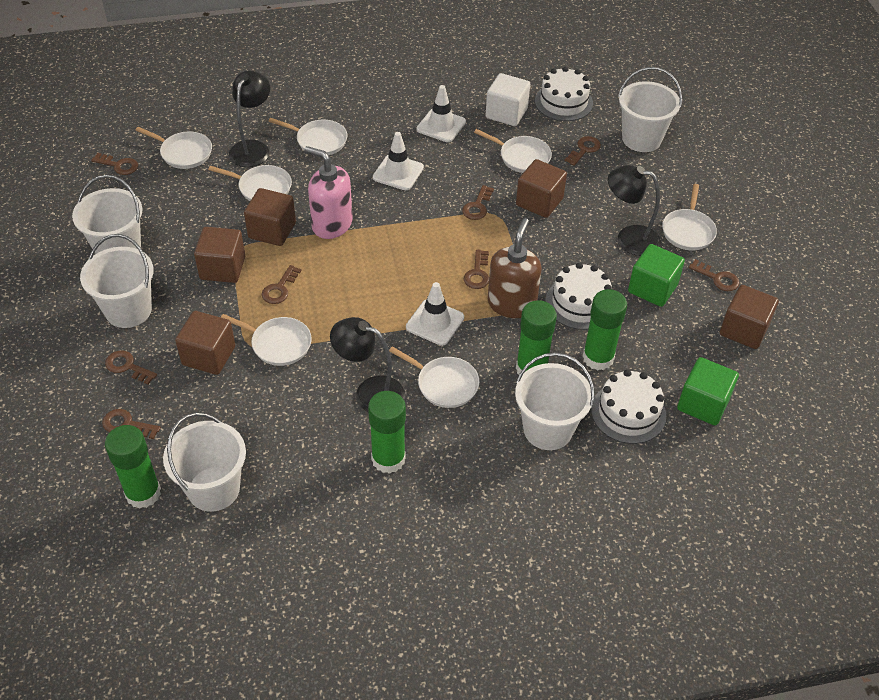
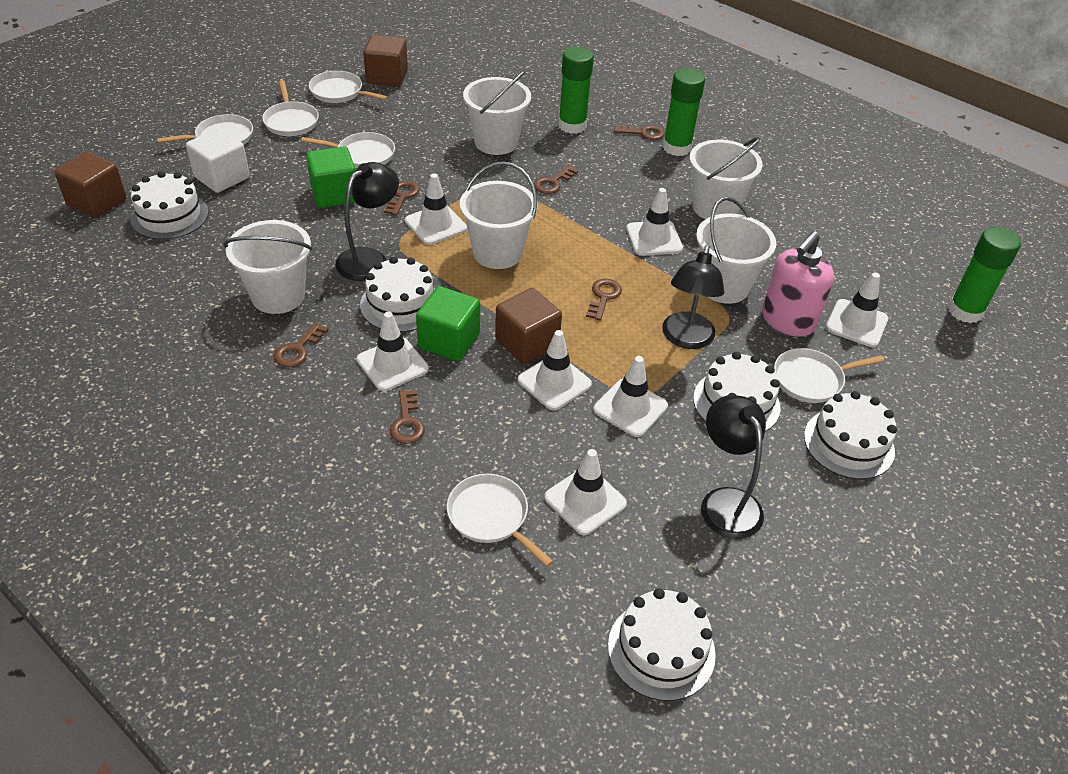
brown cube: 5 -> 3
brown key: 8 -> 6
brown soap dispenser: 1 -> 0
green glue stick: 4 -> 3
white cake: 3 -> 5
white pan: 7 -> 6
white traffic cone: 3 -> 7

